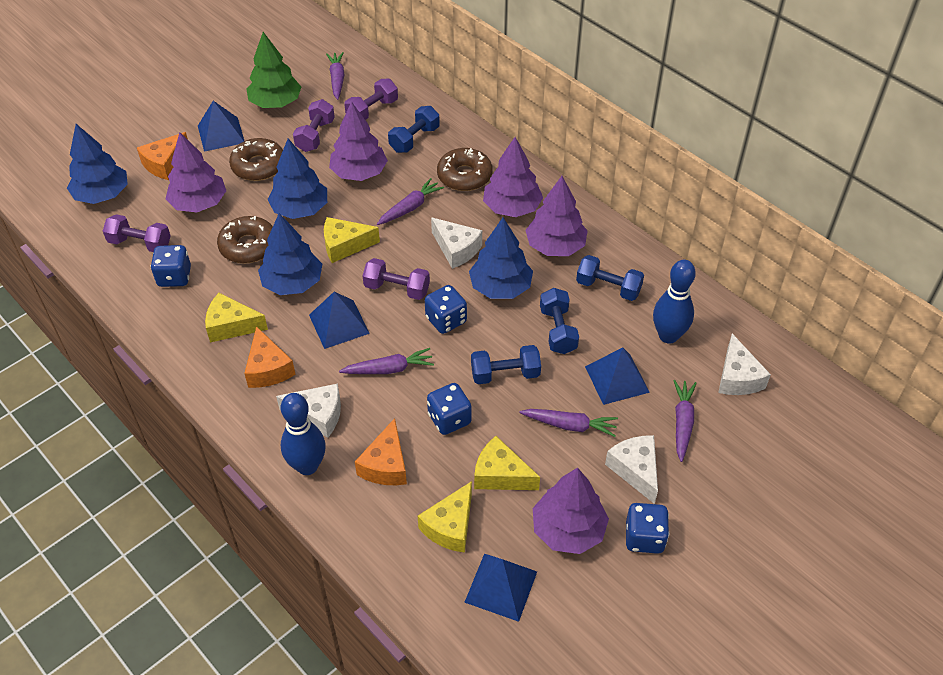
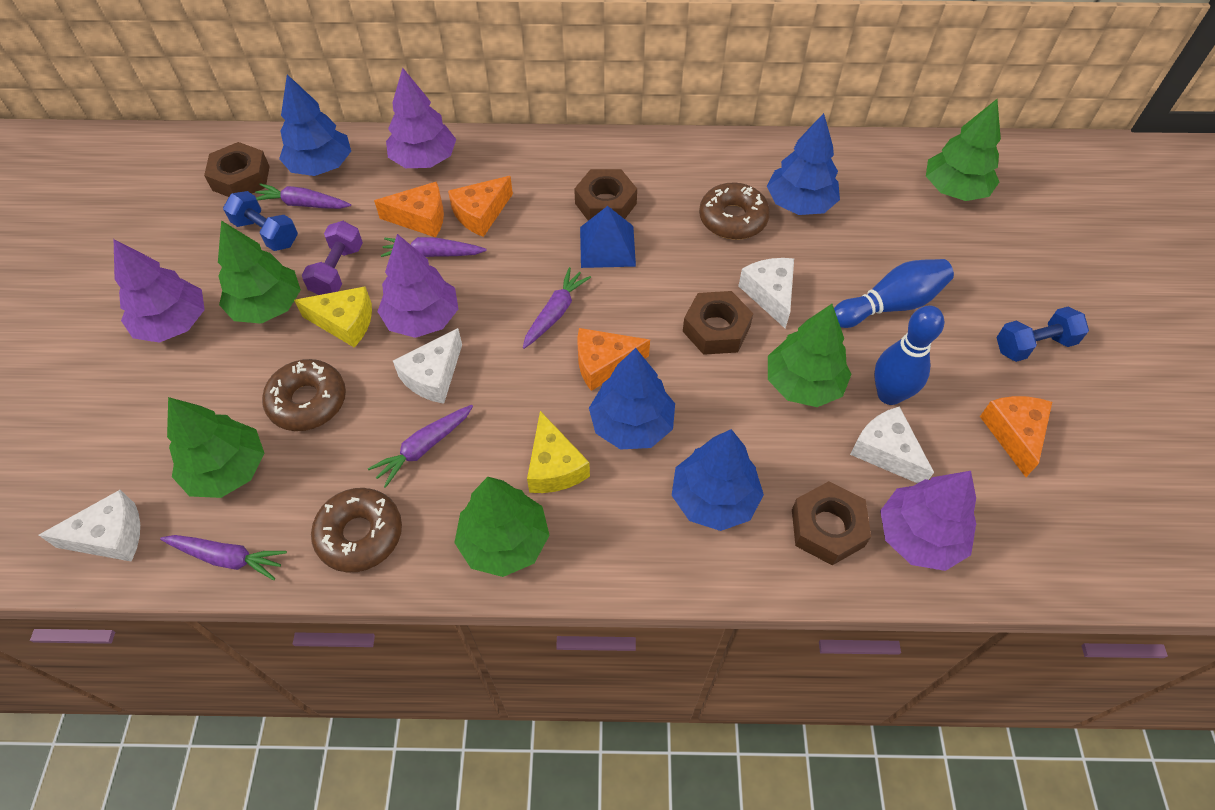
blue dice: 4 -> 0
blue dumbbell: 4 -> 2
blue pyramid: 4 -> 1
brown nut: 0 -> 4
green tree: 1 -> 5
orange cheese: 3 -> 4
purple dumbbell: 4 -> 1
purple tree: 5 -> 4
yellow cheese: 4 -> 2

